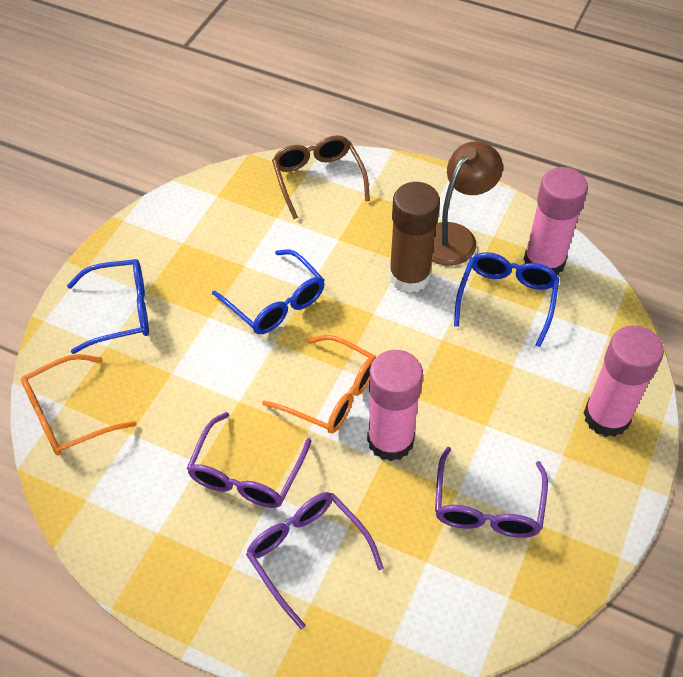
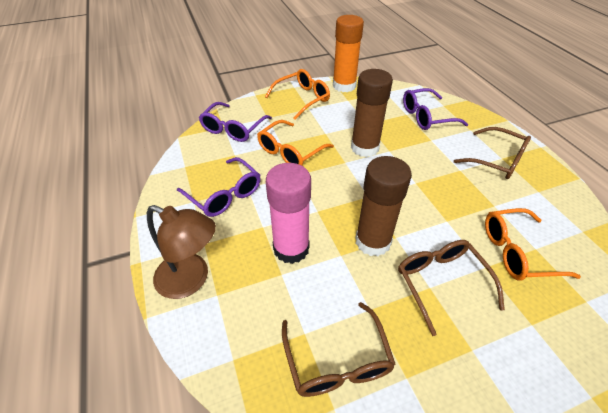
blue glasses: 3 -> 0
brown glasses: 1 -> 3
brown glue stick: 1 -> 2
orange glasses: 2 -> 3
orange glue stick: 0 -> 1
pink glue stick: 3 -> 1

